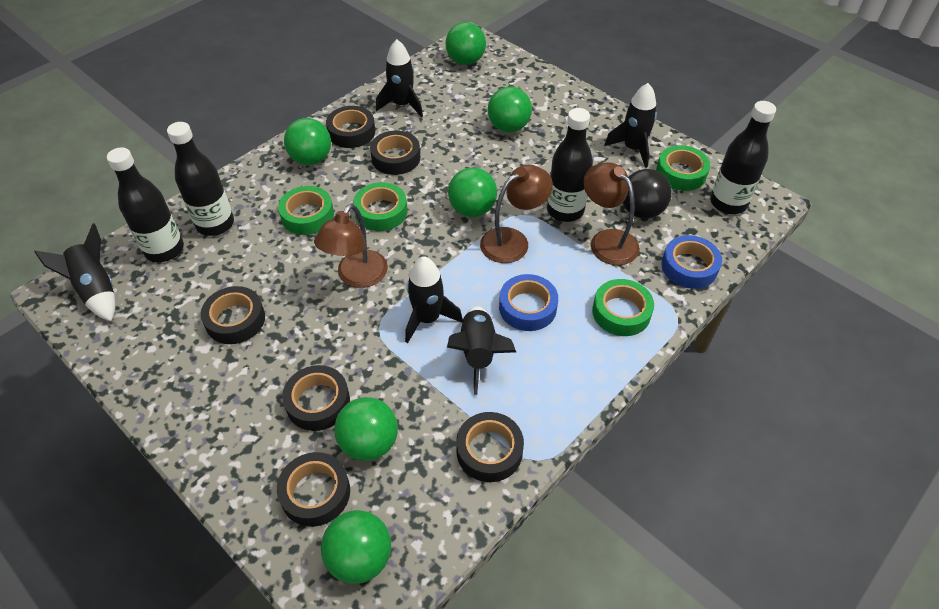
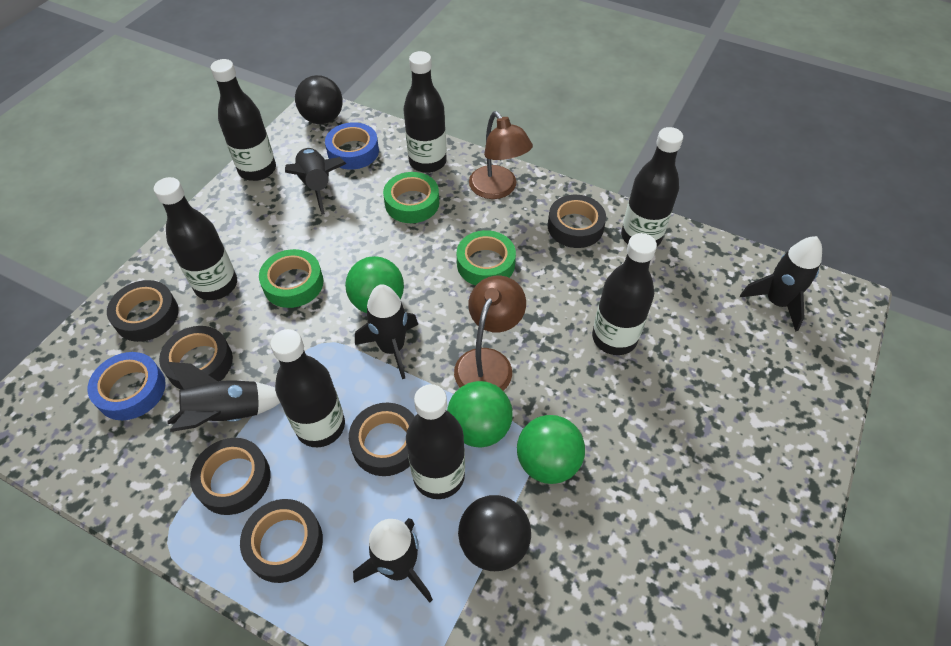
black ball: 1 -> 2
black bottle: 4 -> 7
brown lamp: 3 -> 2
green ball: 6 -> 3
green tape: 4 -> 3

